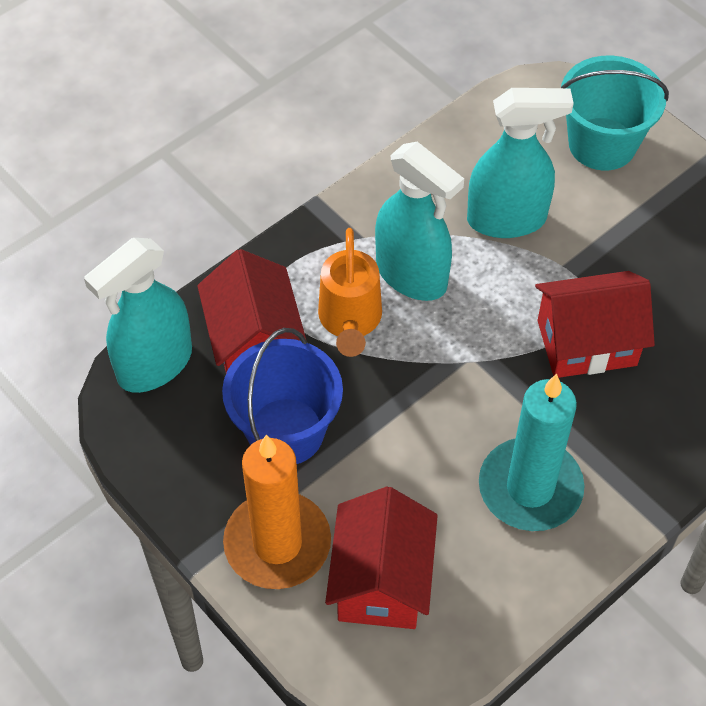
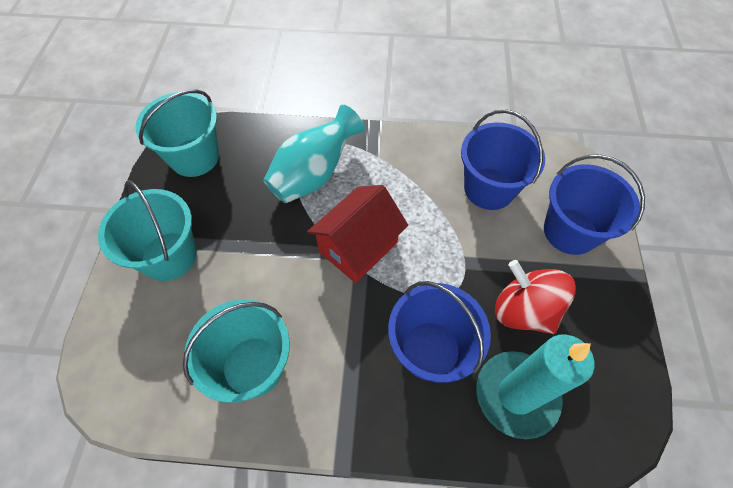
blue bucket: 1 -> 3
orange candle: 1 -> 0
orange watering can: 1 -> 0
red house: 3 -> 1
red spinning top: 0 -> 1
turquoise bucket: 1 -> 3
turquoise spray bottle: 3 -> 0
turquoise vase: 0 -> 1

